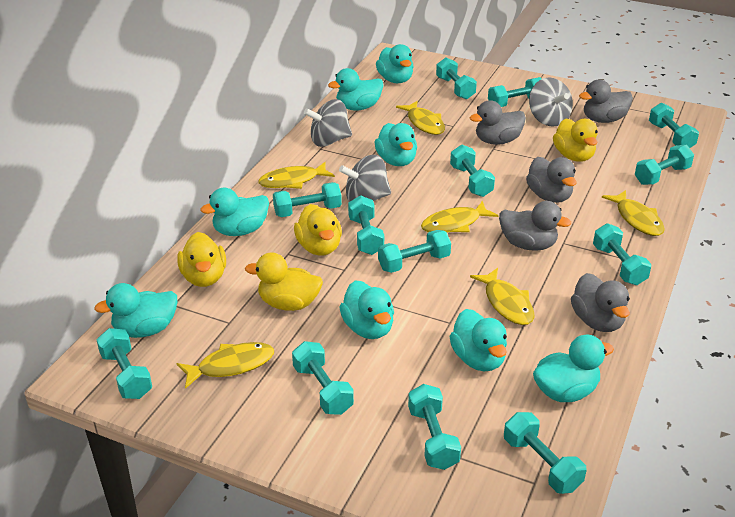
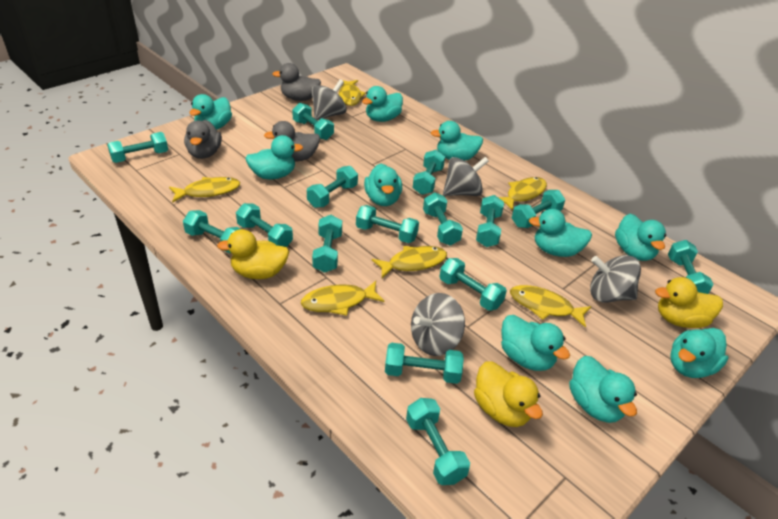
grey duck: 5 -> 3
grey spinning top: 3 -> 4
turquoise duck: 8 -> 10
turquoise dumbbell: 13 -> 15
yellow duck: 4 -> 3

